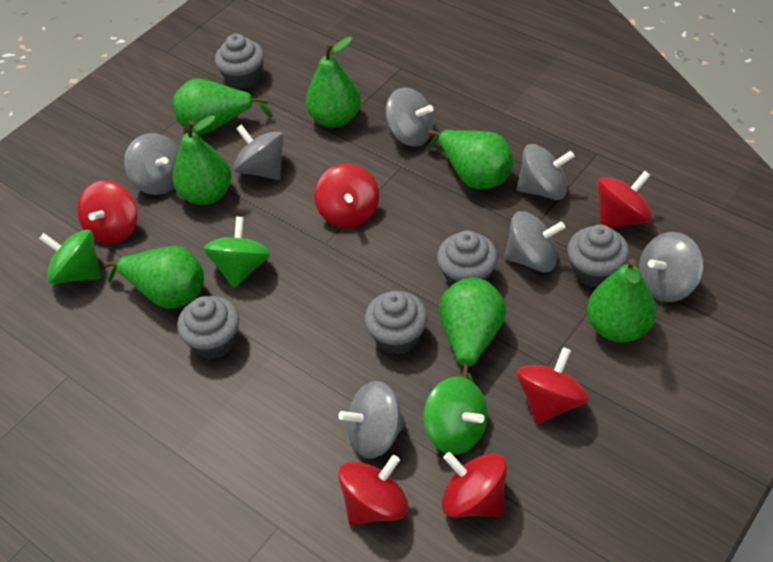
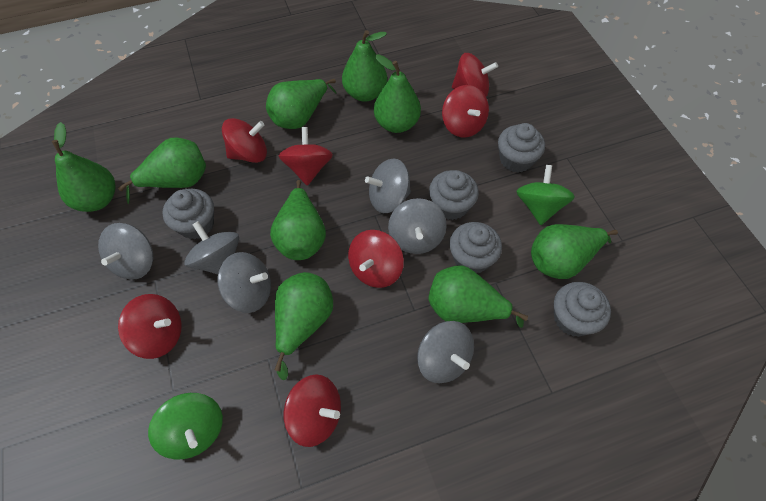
green pear: 7 -> 9
green spinning top: 3 -> 2
grey spinning top: 7 -> 6
red spinning top: 6 -> 7

